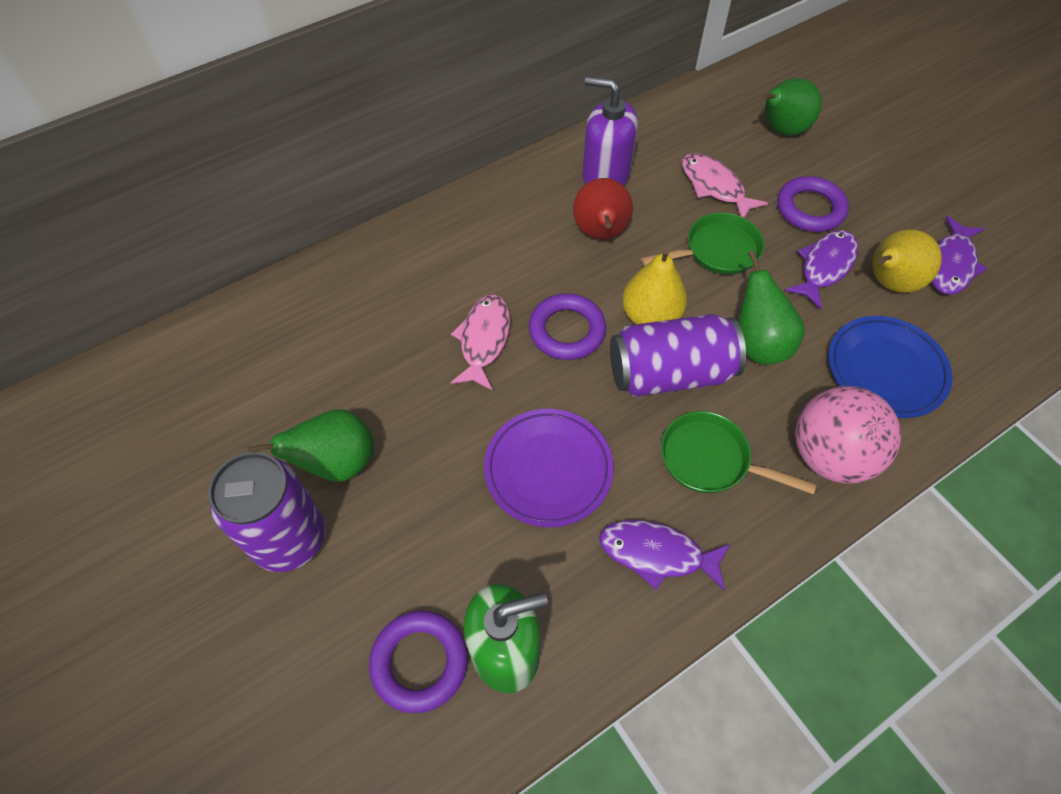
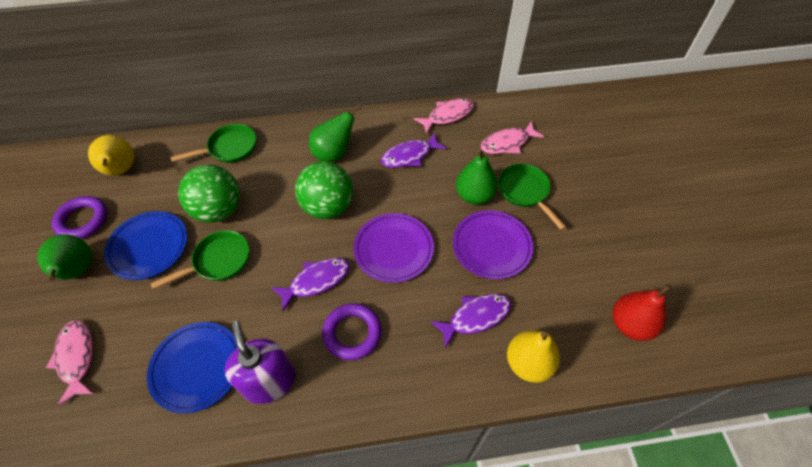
blue plate: 1 -> 2
green ball: 0 -> 2
green pan: 2 -> 3
green soap dispenser: 1 -> 0
pink ball: 1 -> 0
pink fish: 2 -> 3
purple can: 2 -> 0
purple plate: 1 -> 2
purple ring: 3 -> 2

